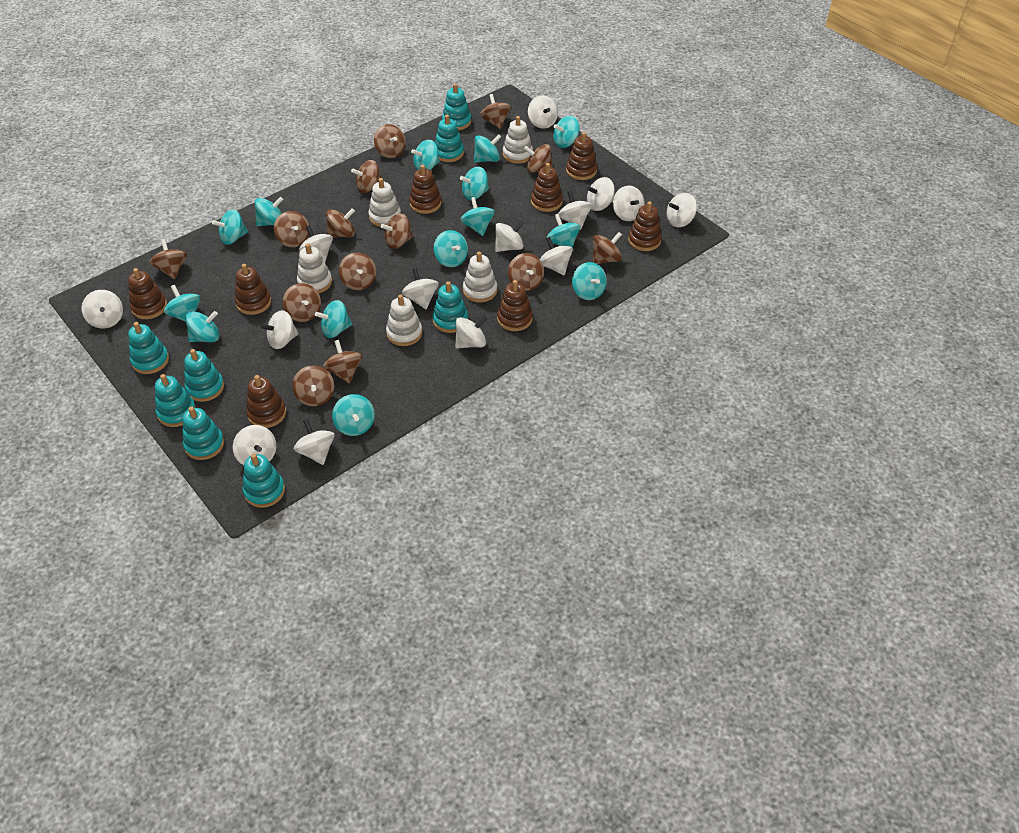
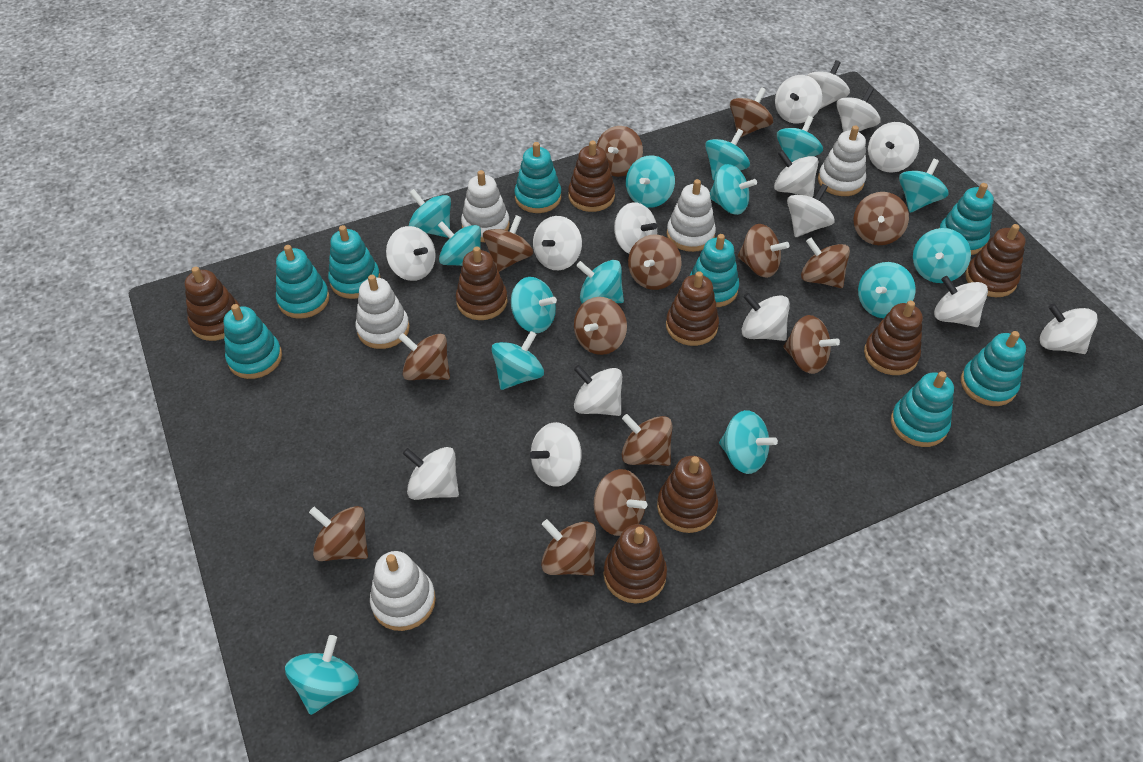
white spinning top: 14 -> 15

